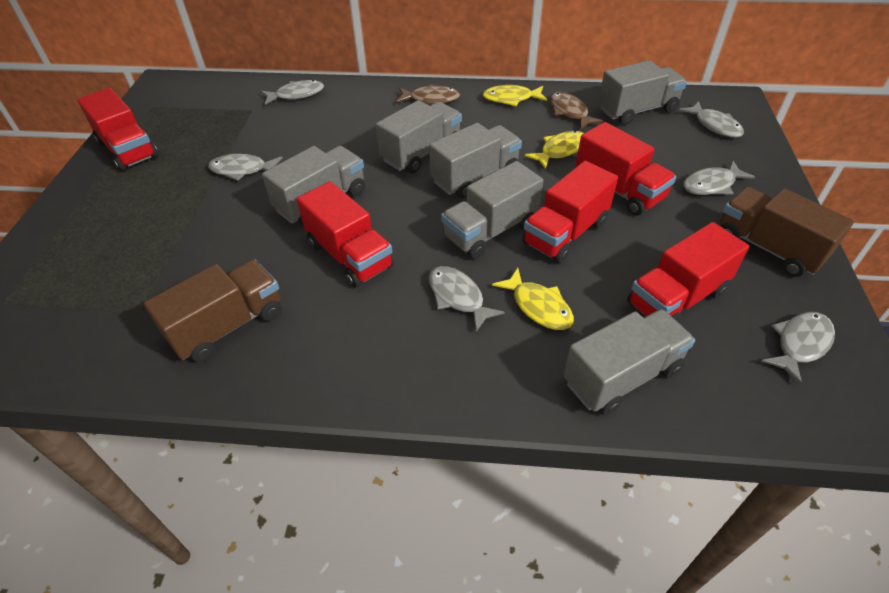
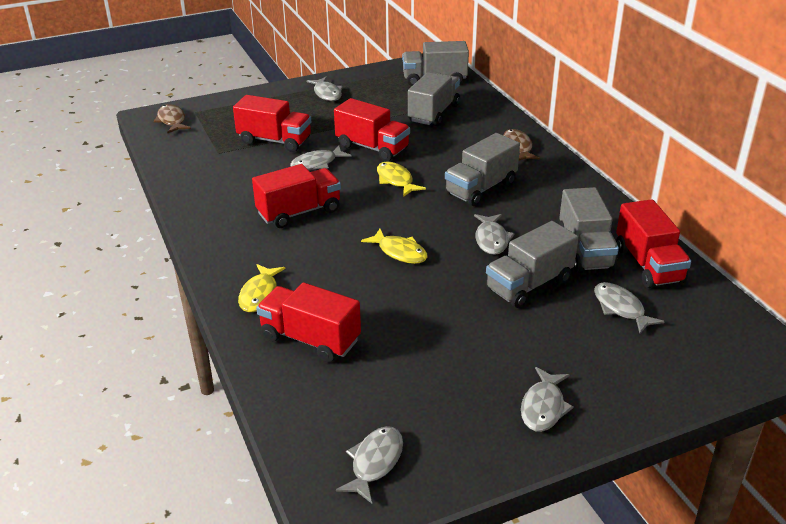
brown truck: 2 -> 0
grey truck: 6 -> 5

